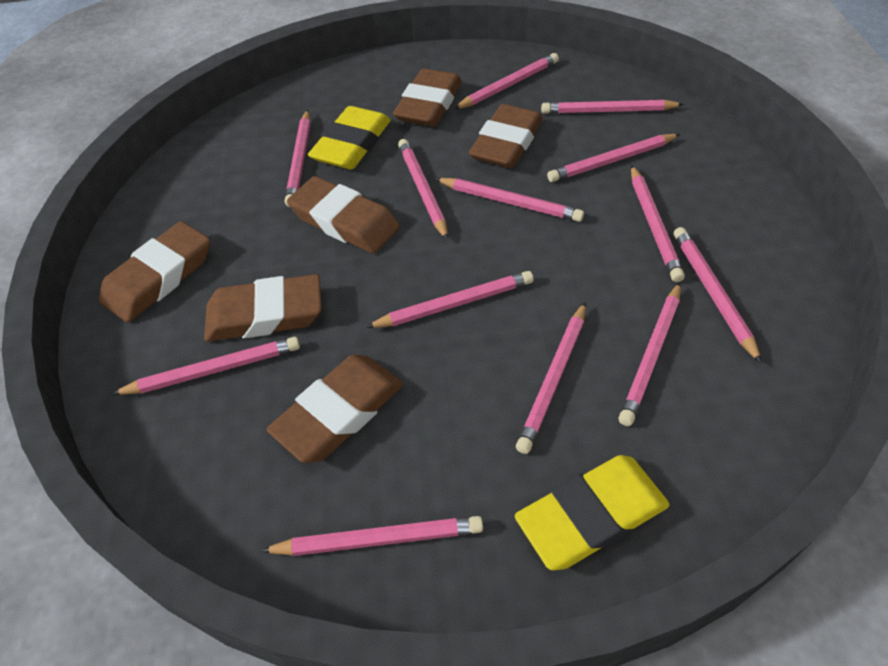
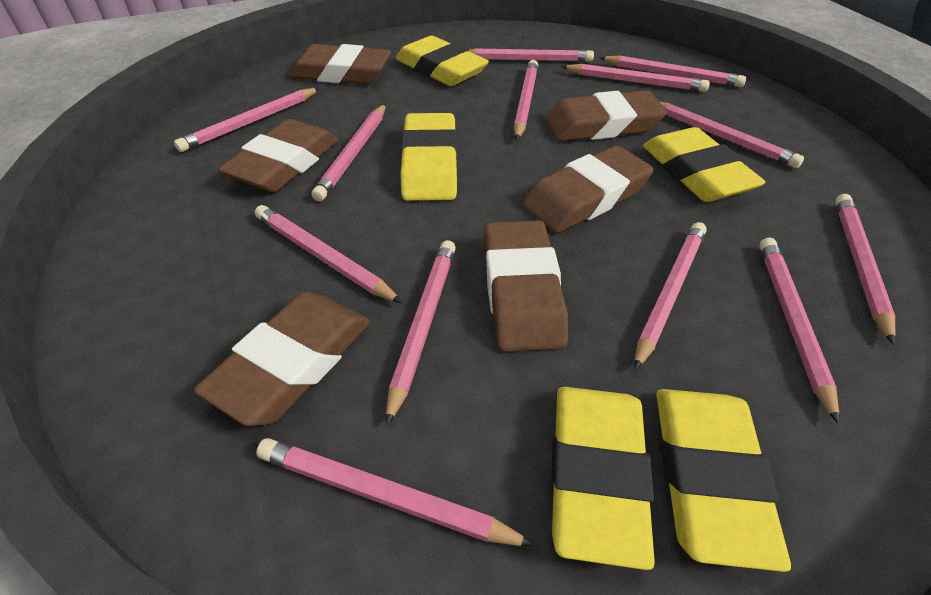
yellow eraser: 2 -> 5

